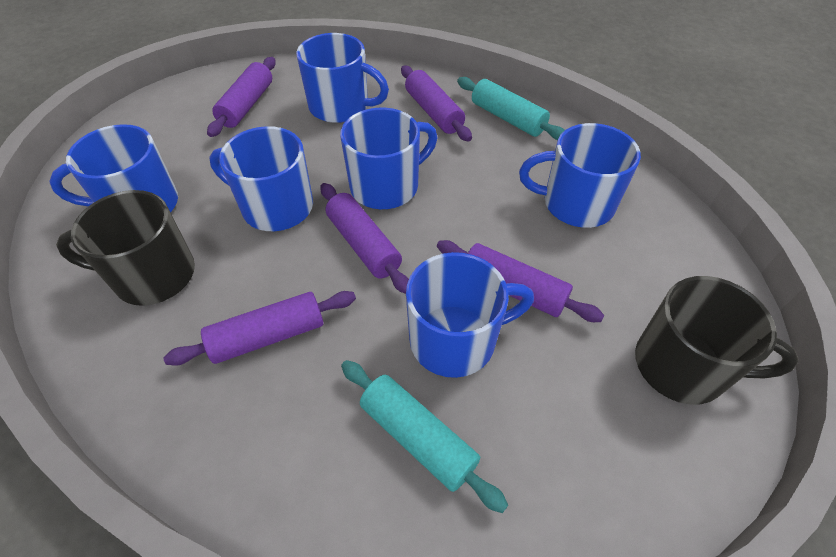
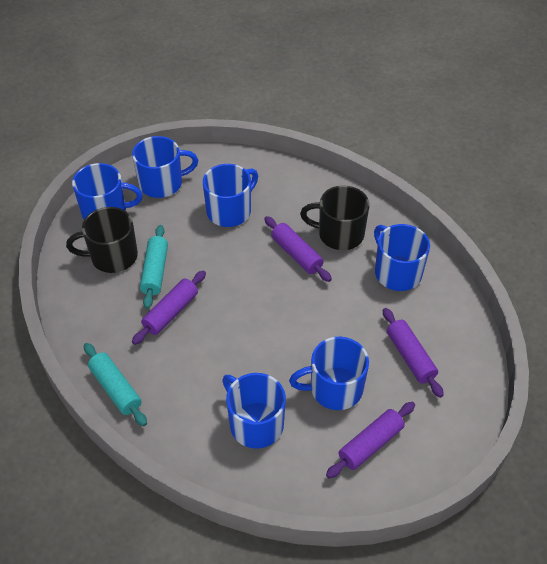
purple rolling pin: 5 -> 4

